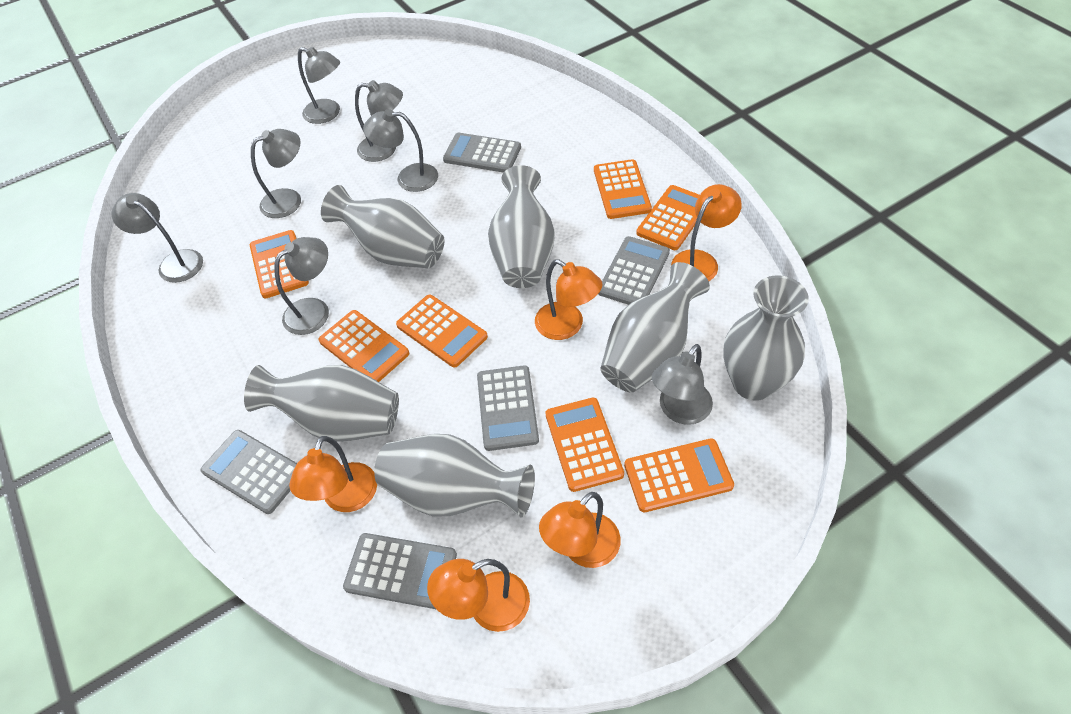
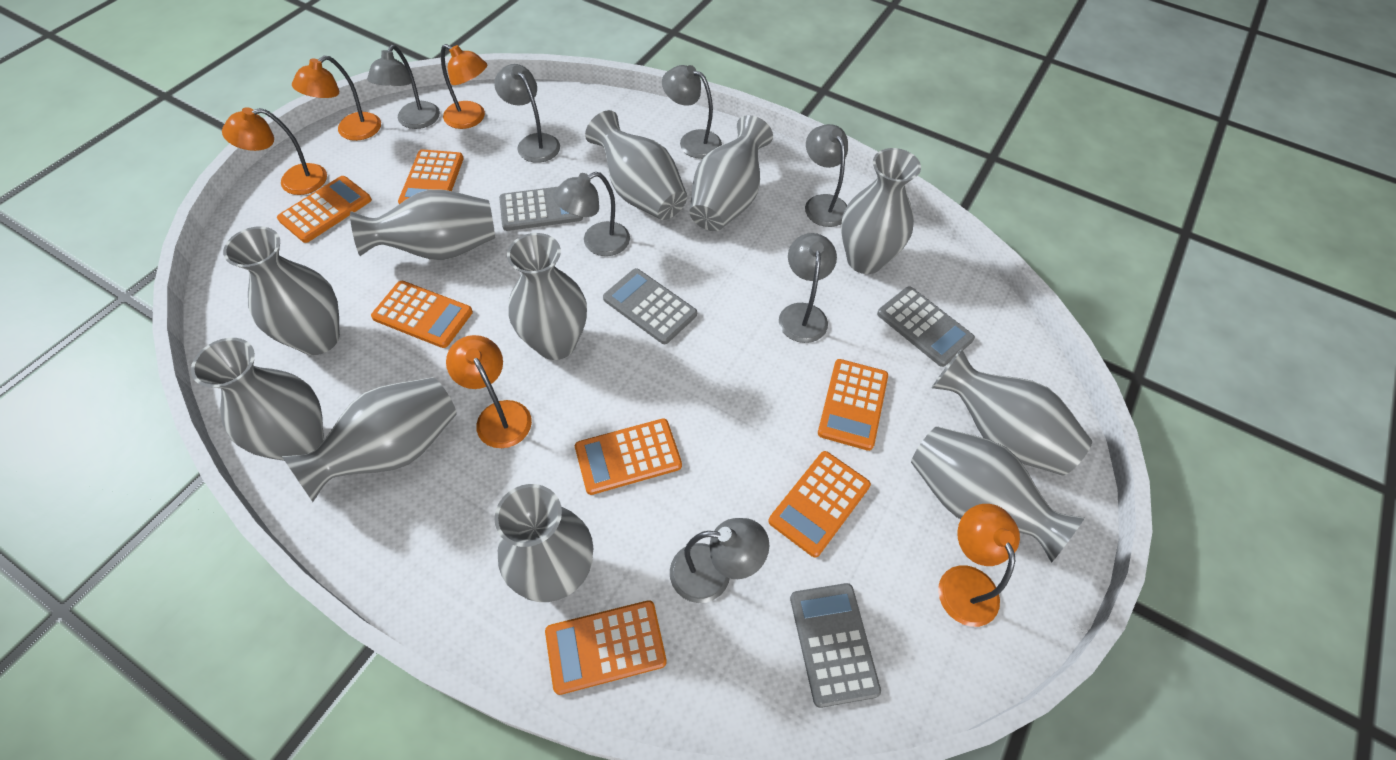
grey calculator: 5 -> 4
grey vase: 6 -> 11

